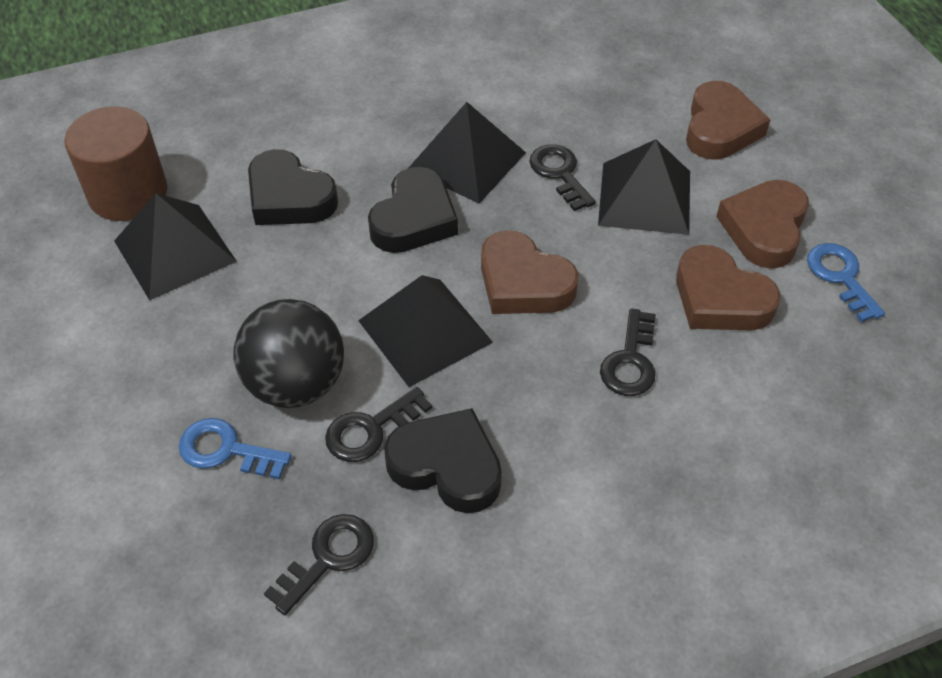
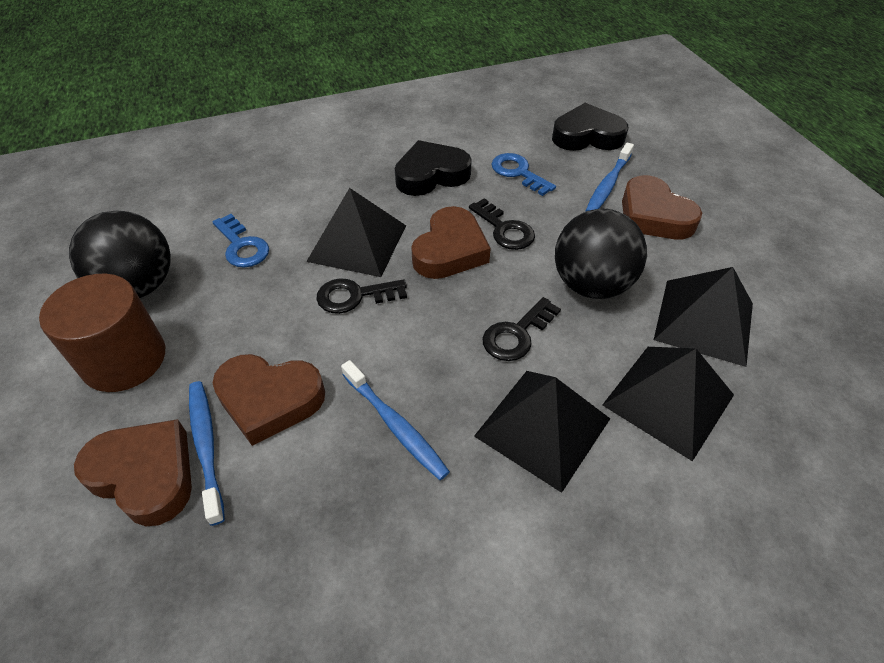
black ball: 1 -> 2
black heart: 3 -> 2
black key: 4 -> 3
blue toothbrush: 0 -> 3

